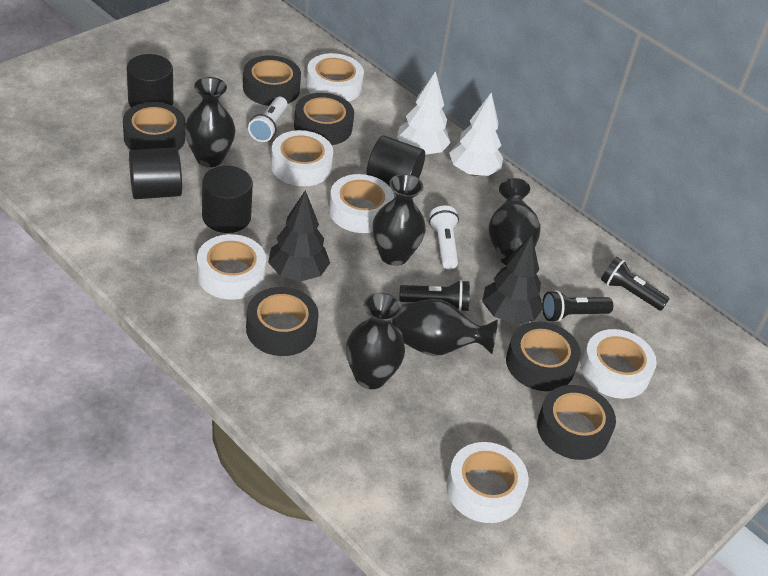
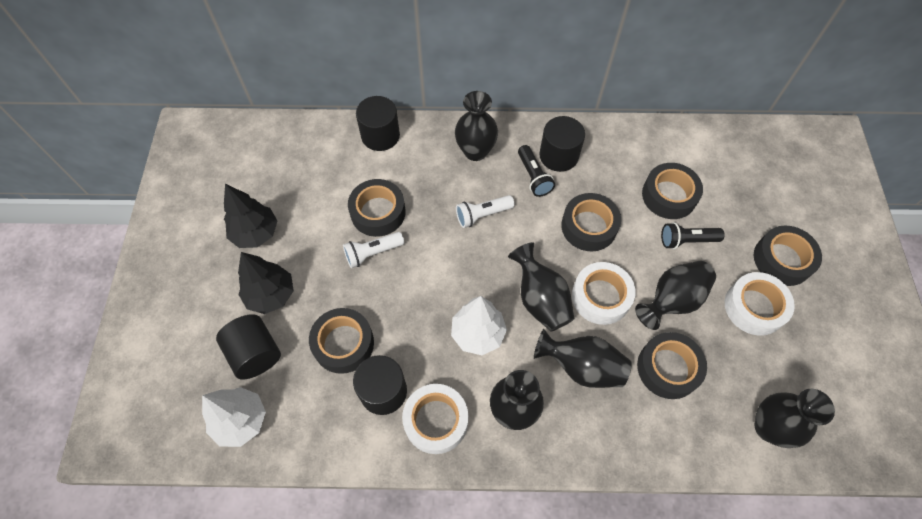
black flashlight: 3 -> 2
black vase: 5 -> 6
white tape: 6 -> 3

